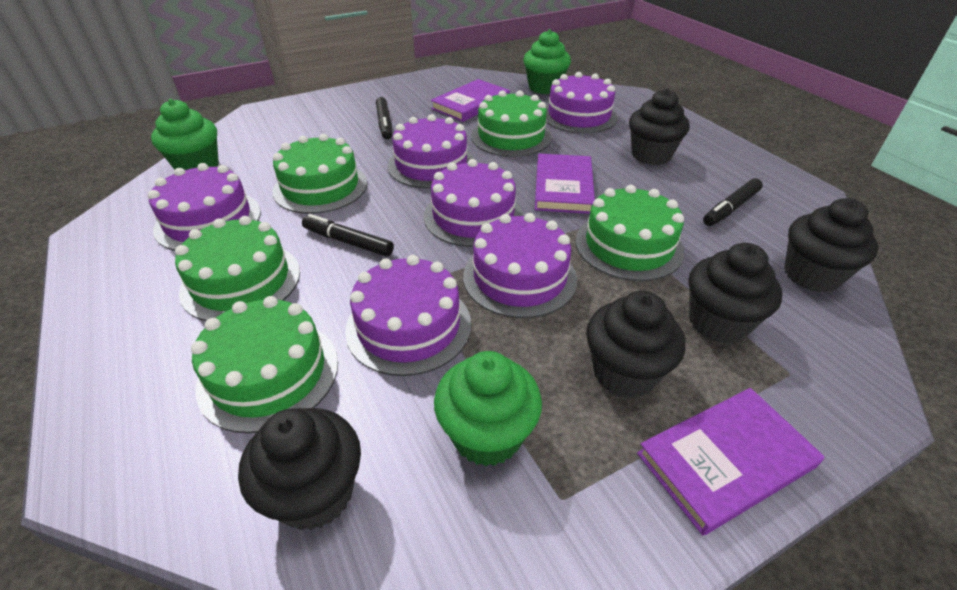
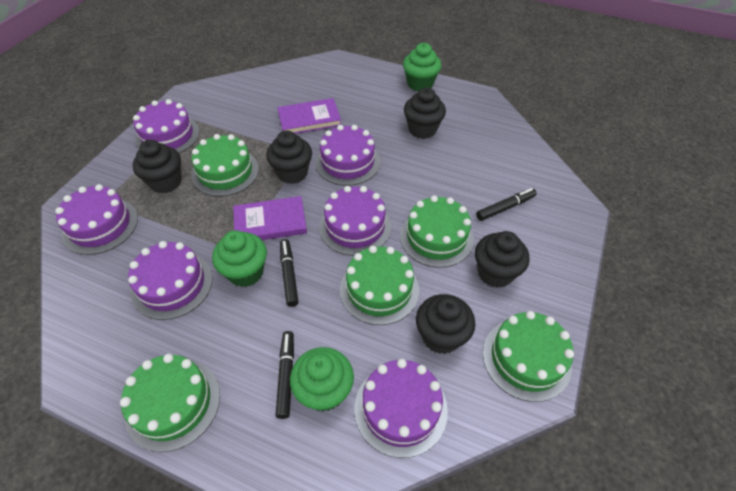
purple book: 3 -> 2

